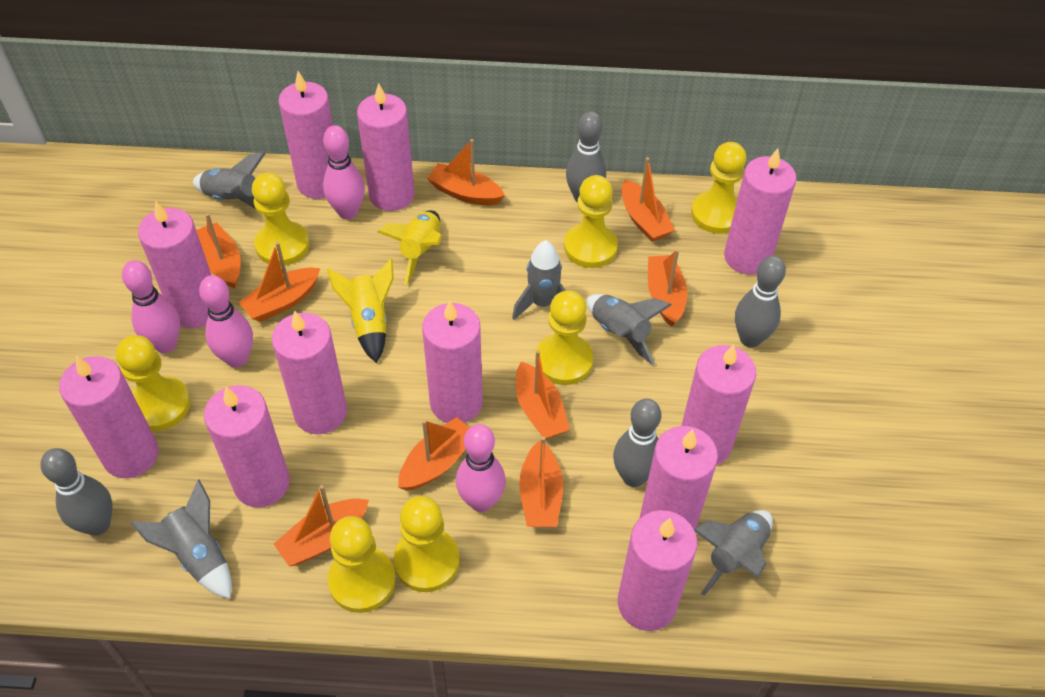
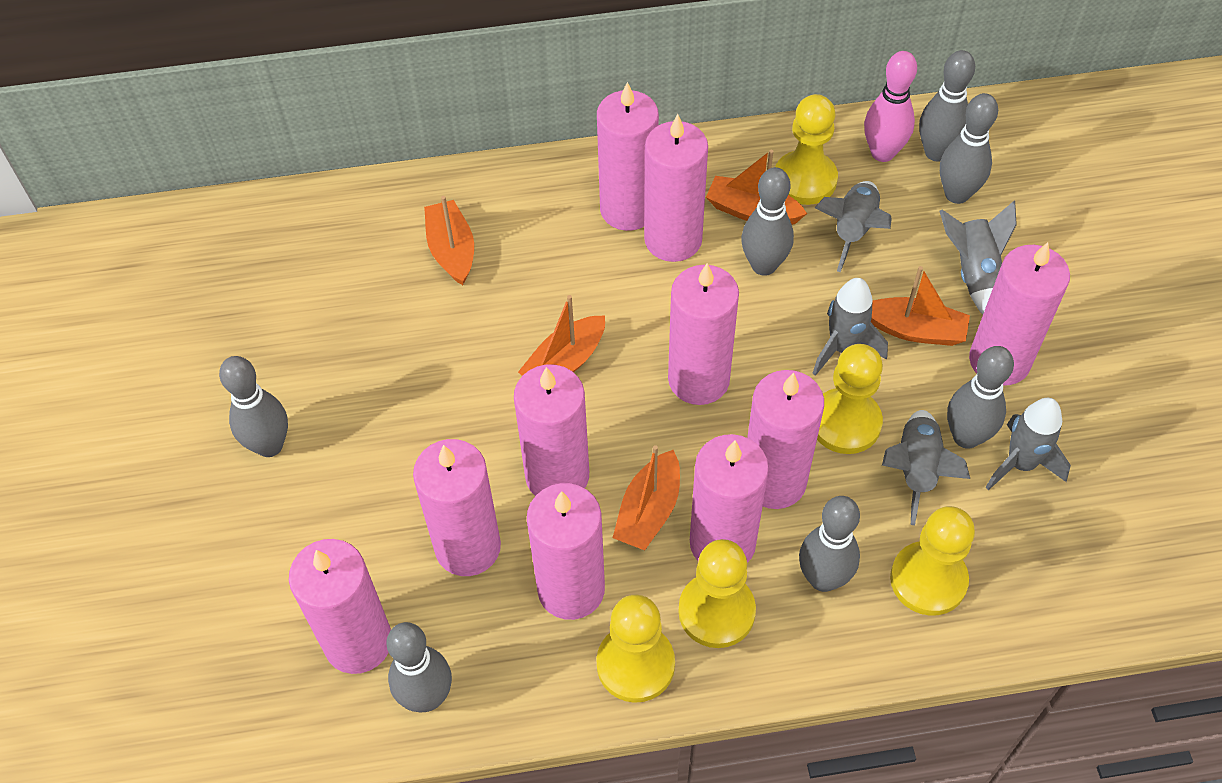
grey bowling pin: 4 -> 7
orange boat: 9 -> 5
pink bowling pin: 4 -> 1
pink candle: 11 -> 10
yellow pawn: 7 -> 5
yellow rocket: 2 -> 0

